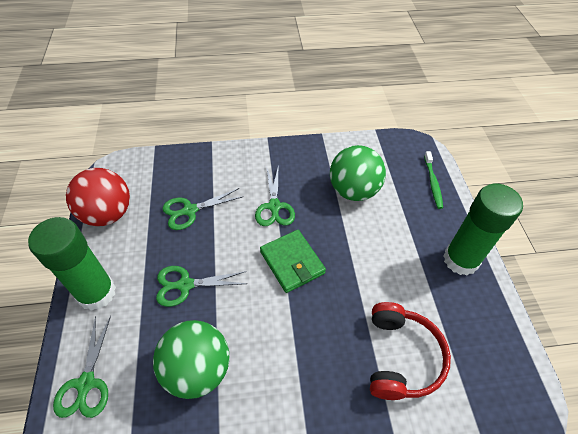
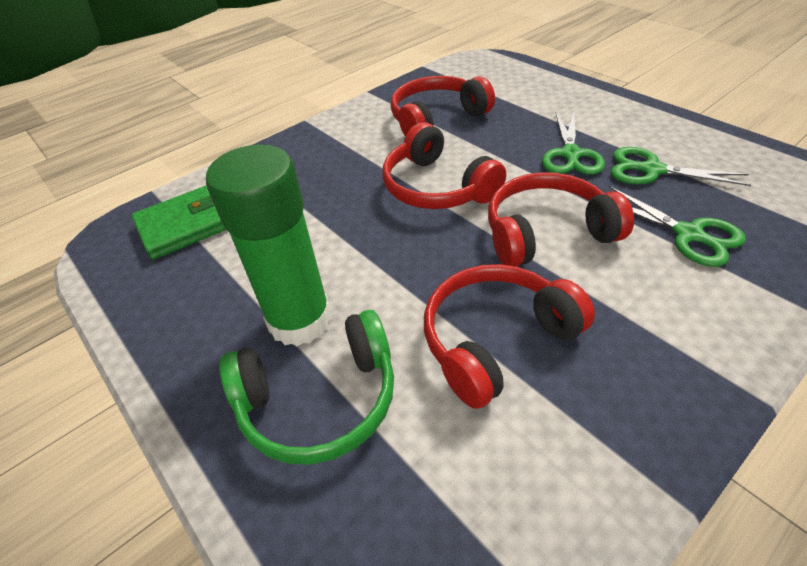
green ball: 2 -> 0
green glue stick: 2 -> 1
green headphones: 0 -> 1
green scissors: 4 -> 3
green toothbrush: 1 -> 0
red ball: 1 -> 0
red headphones: 1 -> 4

